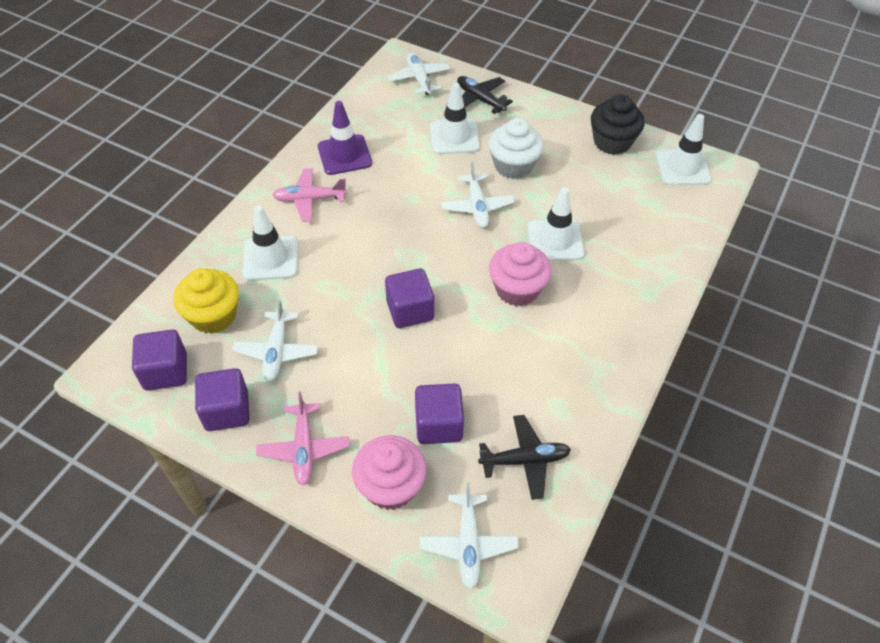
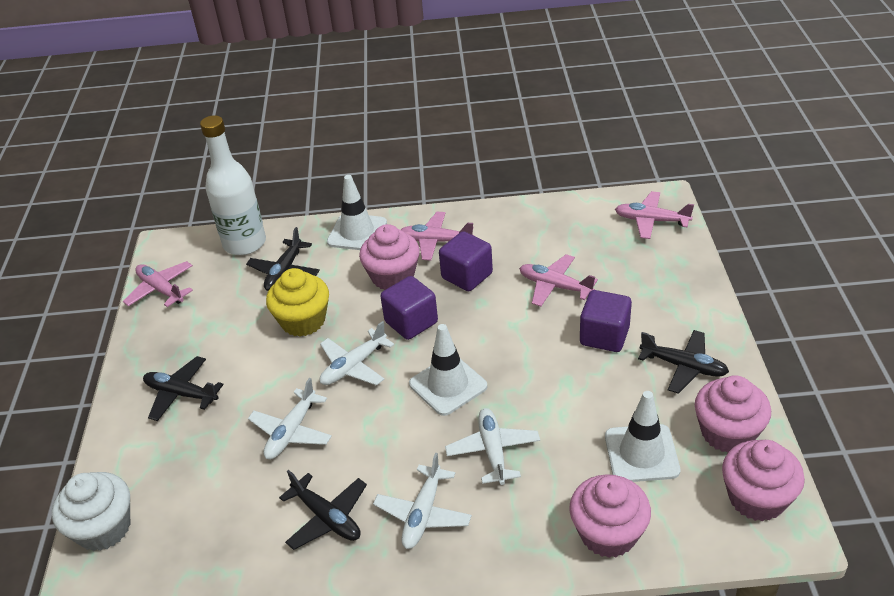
black cupcake: 1 -> 0
black plane: 2 -> 4
pink cupcake: 2 -> 4
pink plane: 2 -> 4
purple cube: 4 -> 3
purple traffic cone: 1 -> 0
white bottle: 0 -> 1
white traffic cone: 4 -> 3

